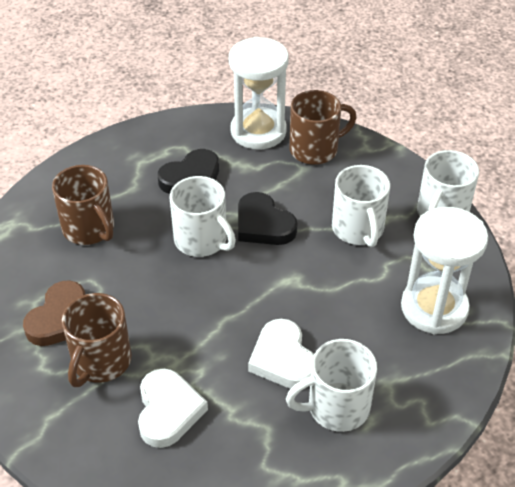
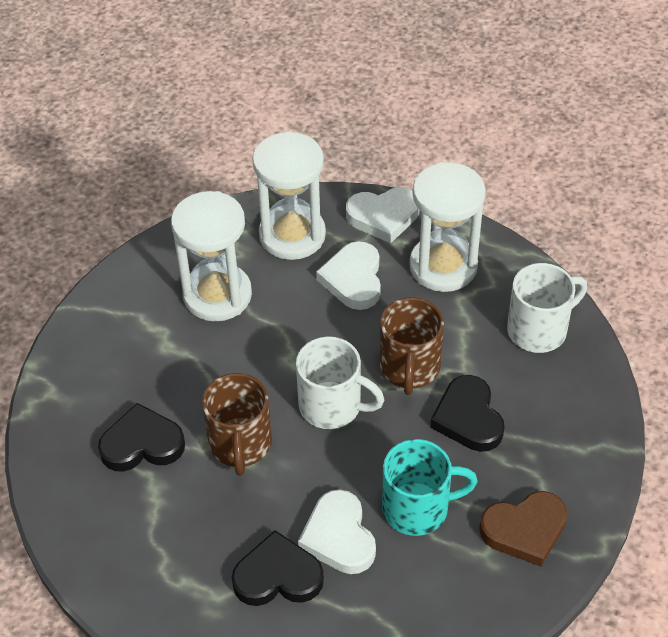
black heart: 2 -> 3
brown mug: 3 -> 2
turquoise mug: 0 -> 1
white heart: 2 -> 3
white hourglass: 2 -> 3
white mug: 4 -> 2

